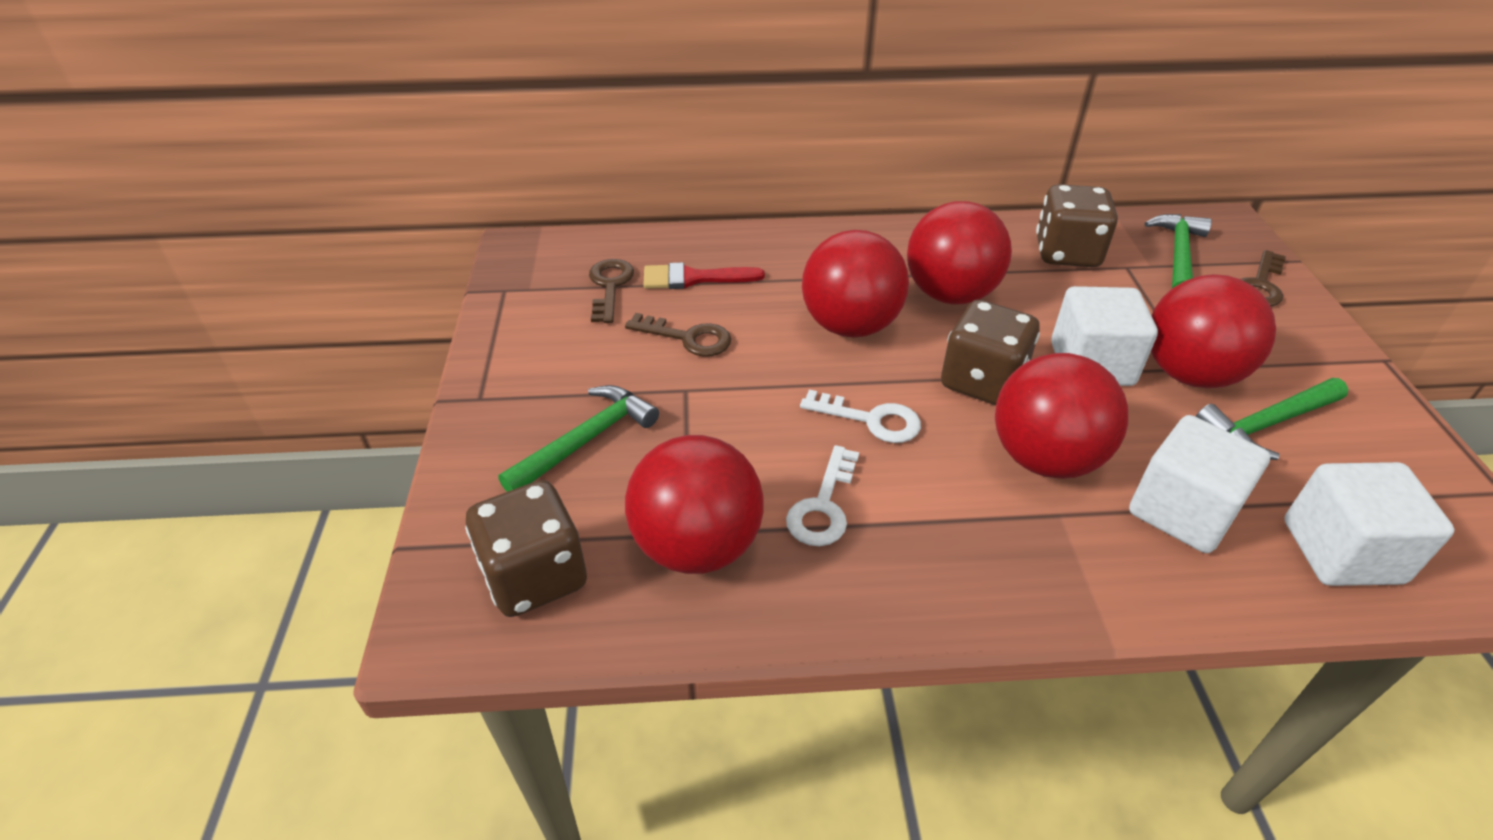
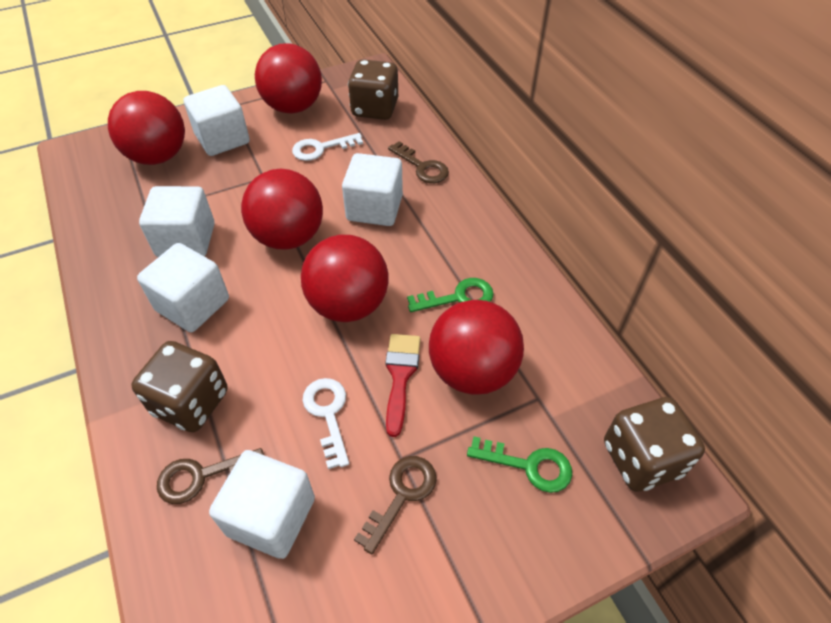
green hammer: 3 -> 0
green key: 0 -> 2
white cube: 3 -> 5

